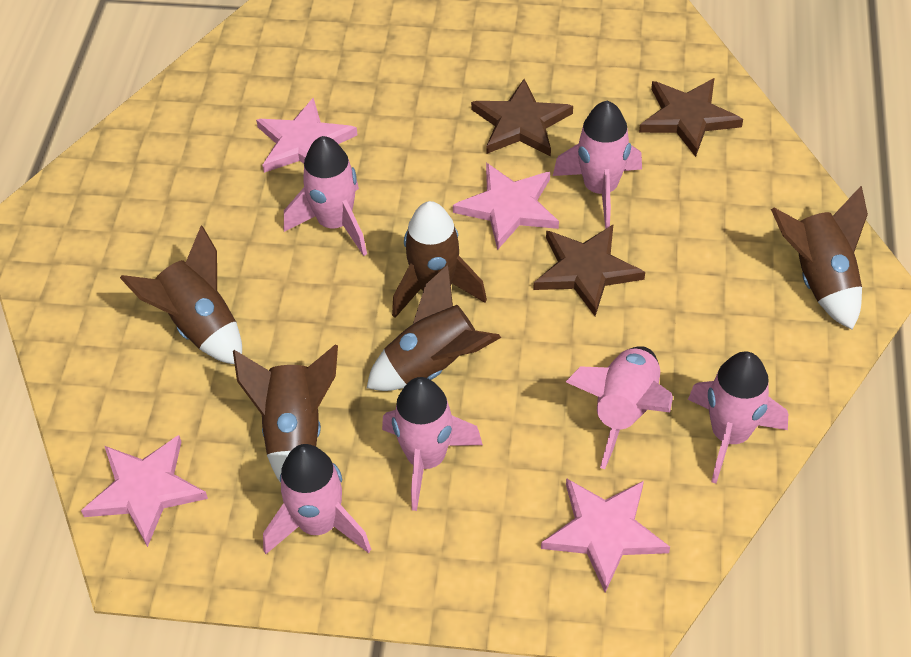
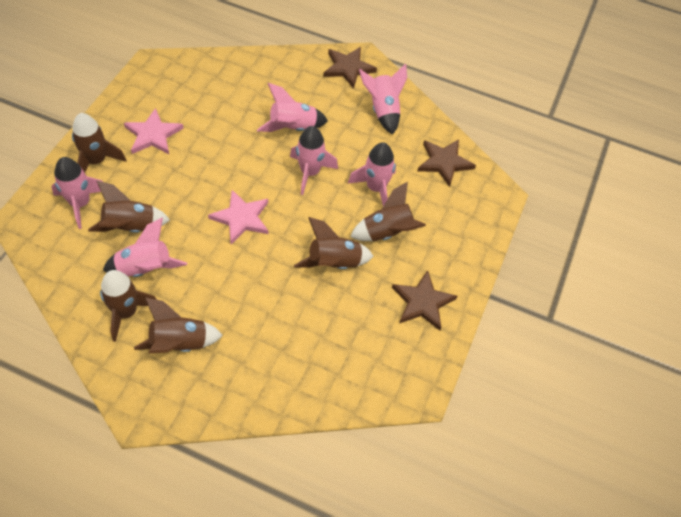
brown rocket: 5 -> 6
pink star: 4 -> 2

